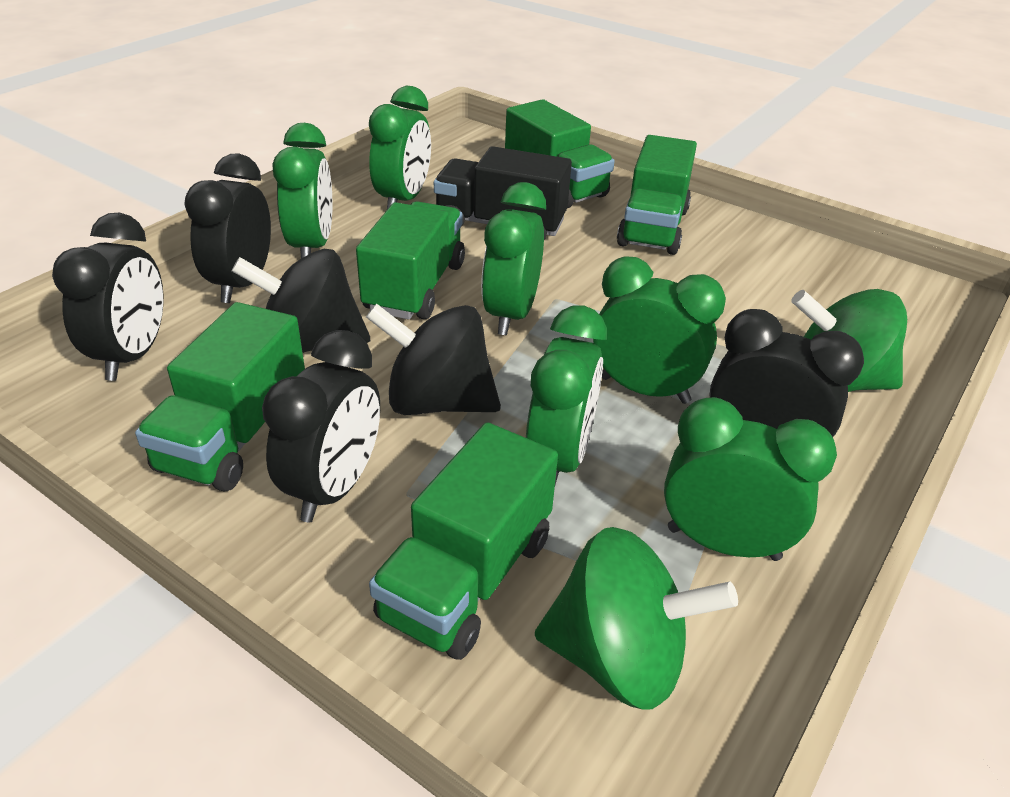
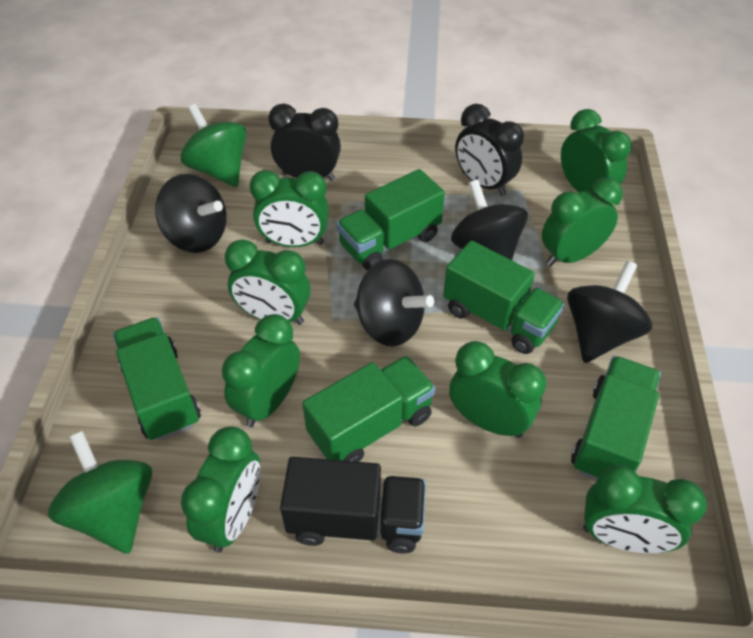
black clock: 4 -> 2
black spinning top: 2 -> 4
green clock: 6 -> 8

